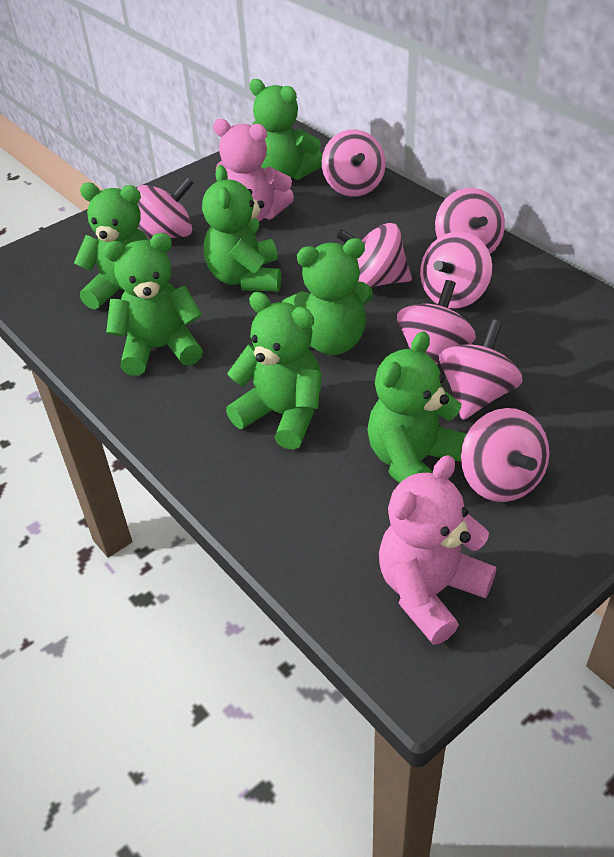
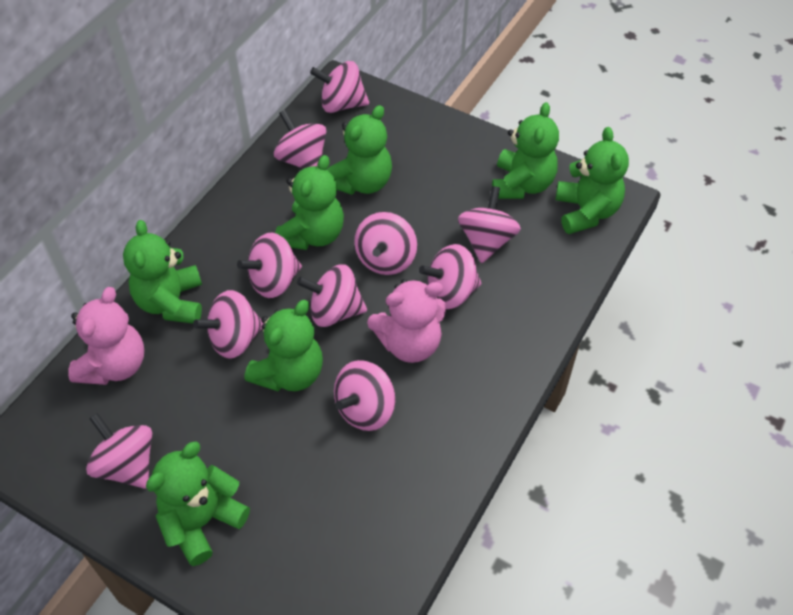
pink spinning top: 8 -> 10

